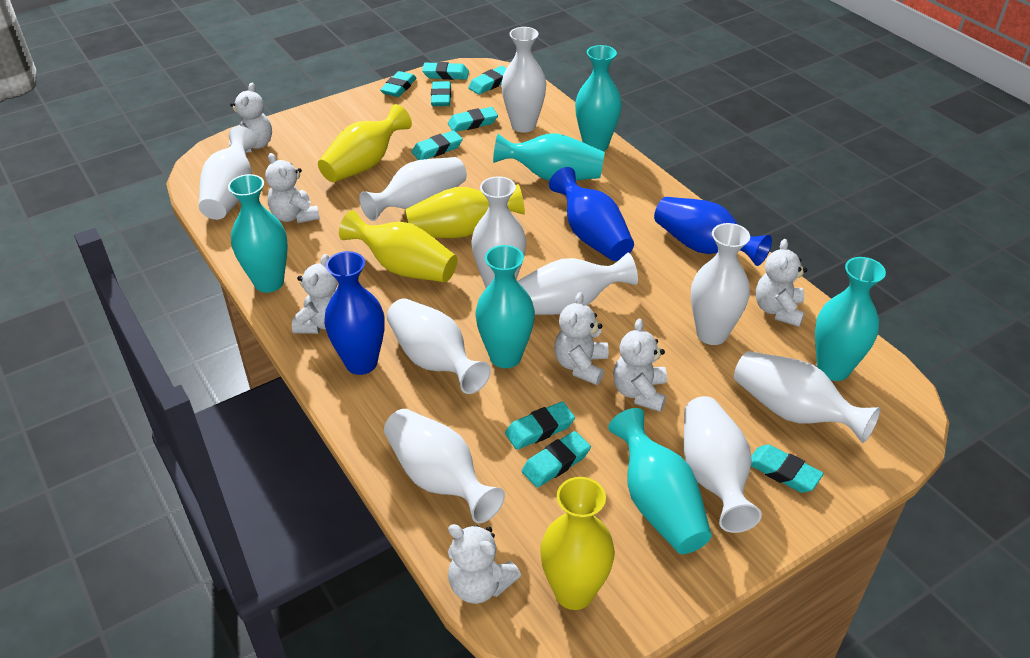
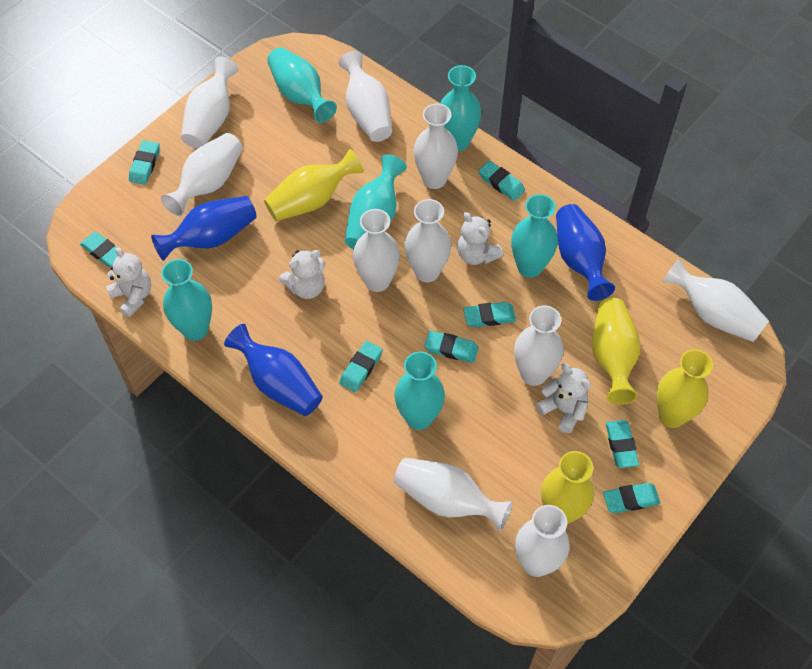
turquoise eraser: 9 -> 8
white teddy bear: 7 -> 4

